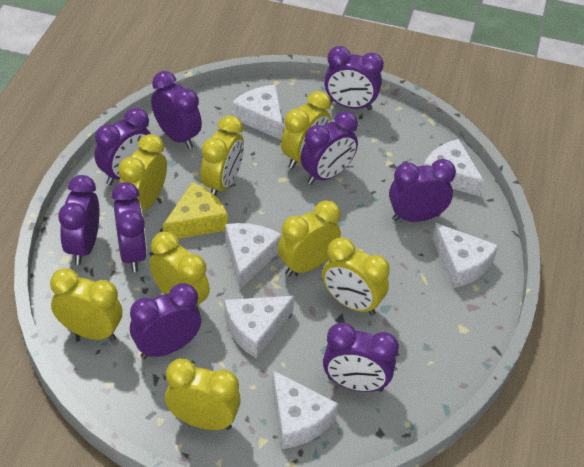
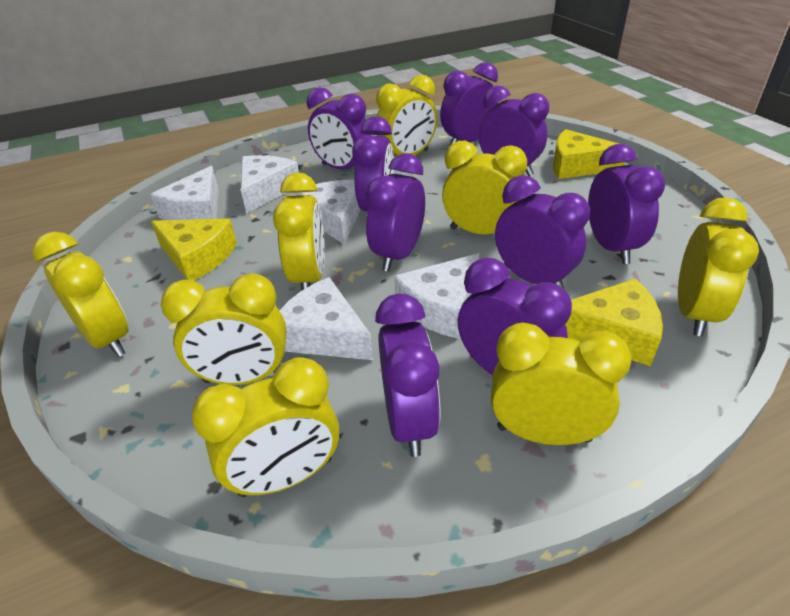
white cheese: 6 -> 5
yellow cheese: 1 -> 3

